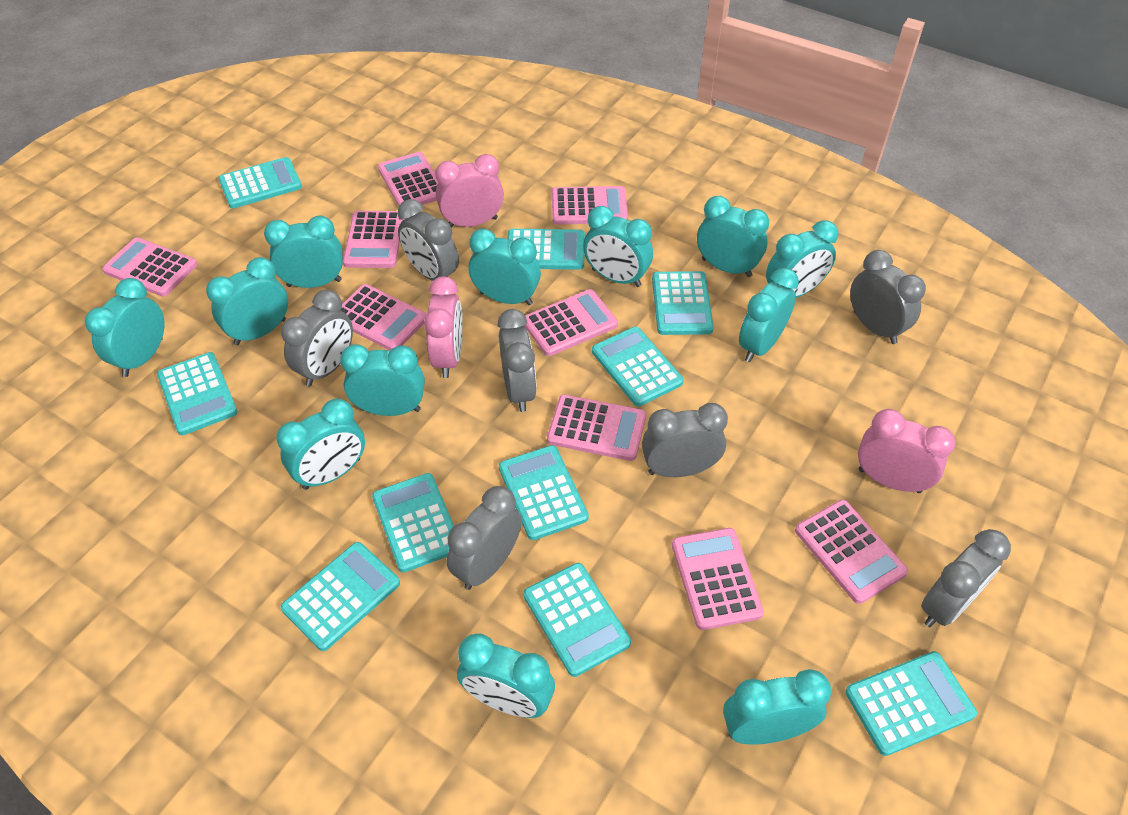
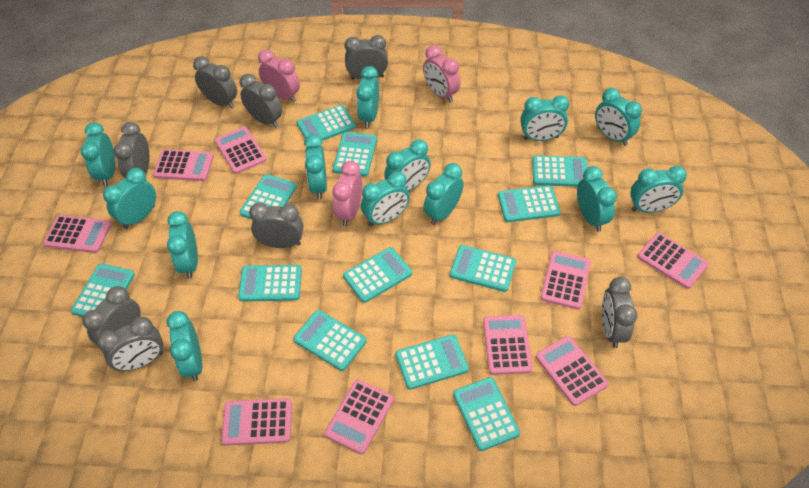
grey clock: 7 -> 8
turquoise calculator: 10 -> 12
turquoise clock: 12 -> 13

